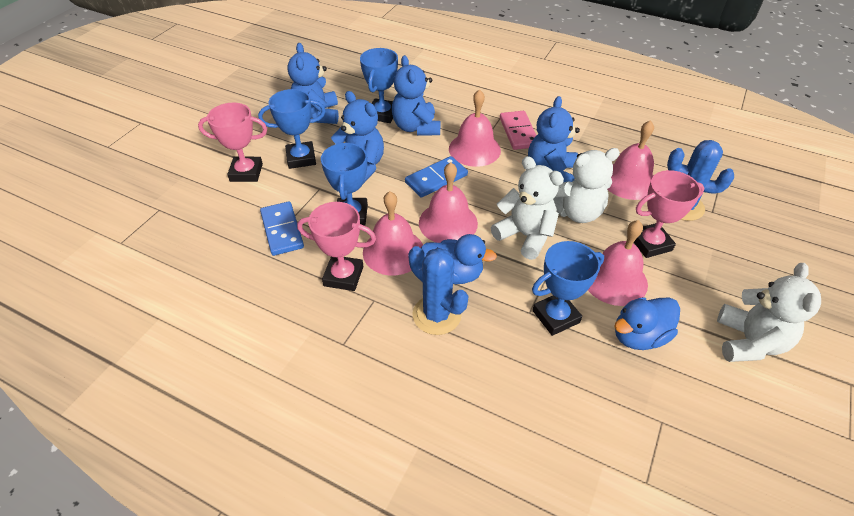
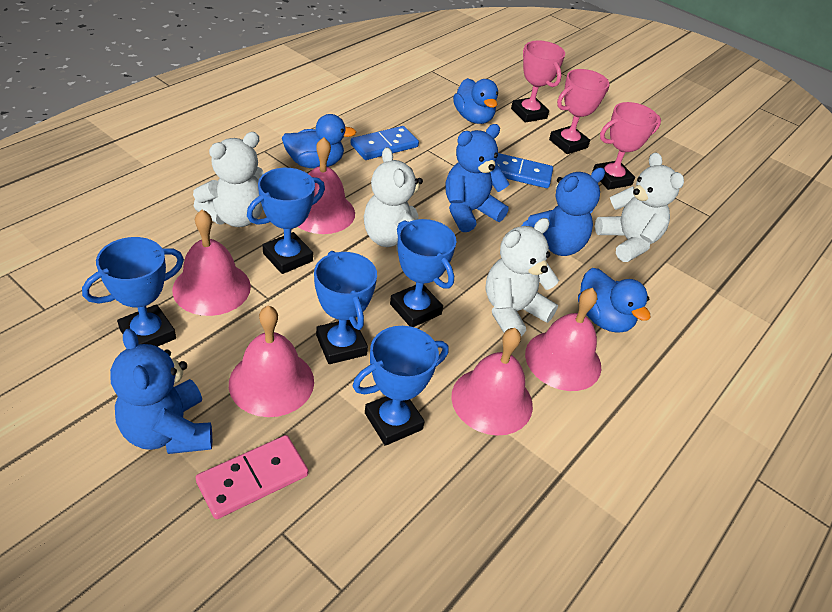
blue cactus: 2 -> 0
blue duck: 2 -> 3
blue teddy bear: 4 -> 3
blue trophy: 4 -> 5
white teddy bear: 3 -> 4

